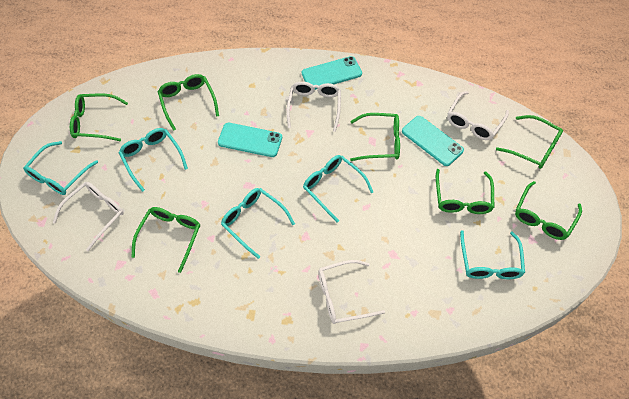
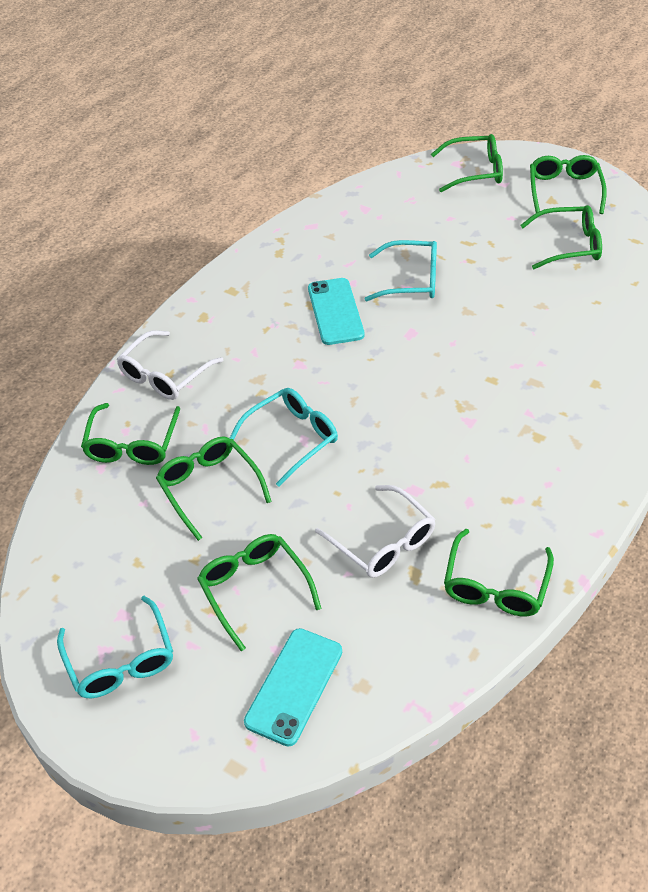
turquoise glasses: 5 -> 3
turquoise phone: 3 -> 2
white glasses: 4 -> 2

